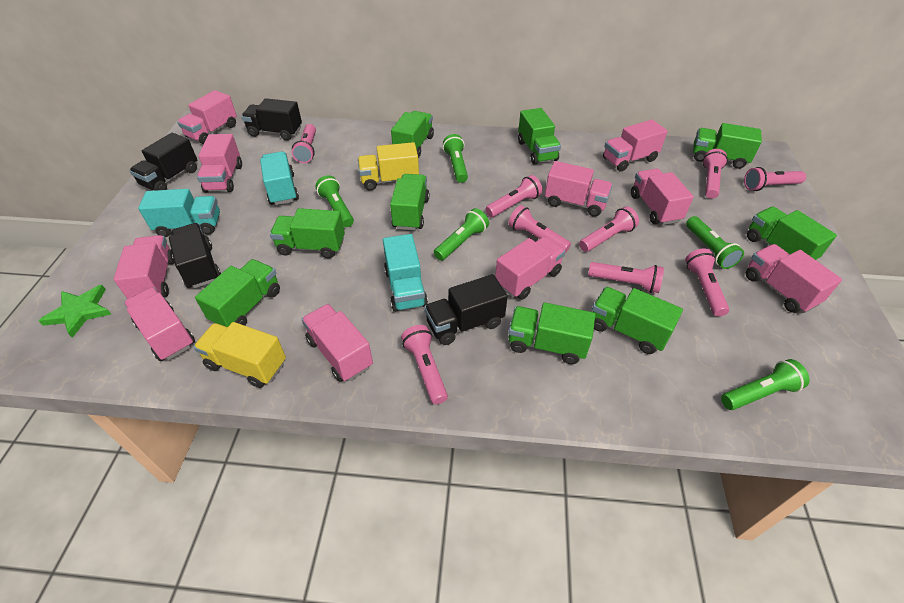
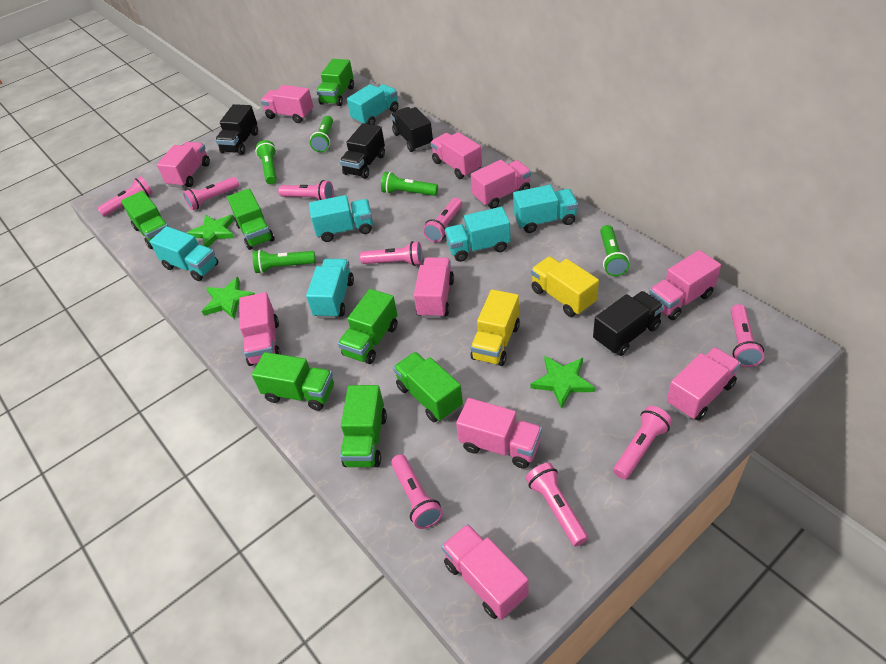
green star: 1 -> 3
green truck: 9 -> 7
turquoise truck: 3 -> 6

